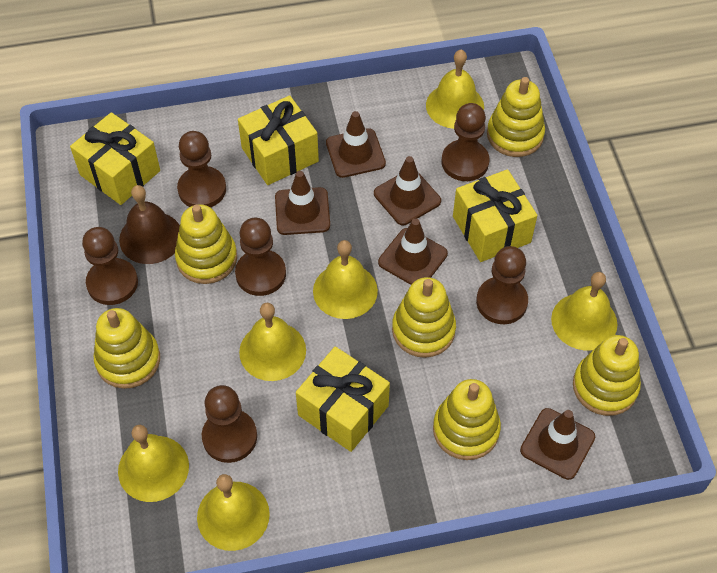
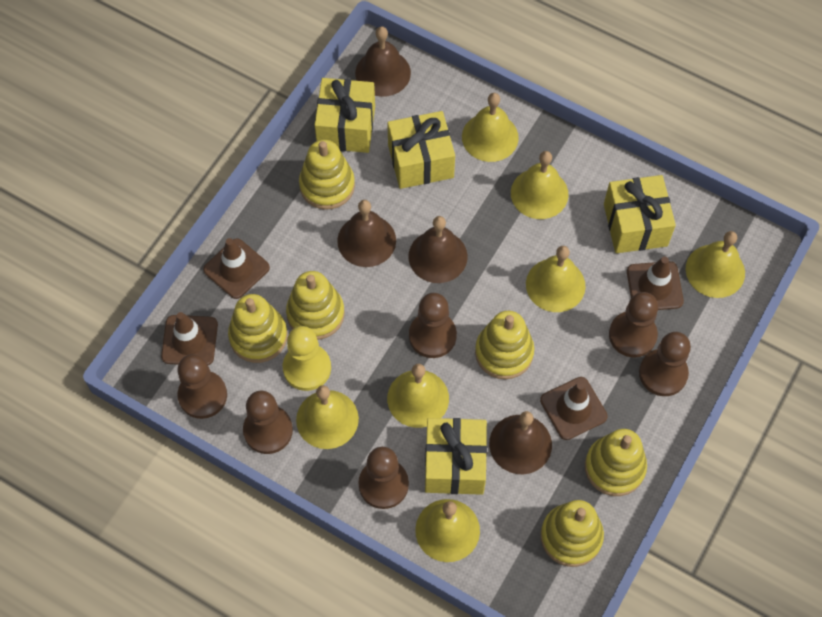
brown bell: 1 -> 4
brown traffic cone: 5 -> 4
yellow bell: 6 -> 7
yellow pawn: 0 -> 1

